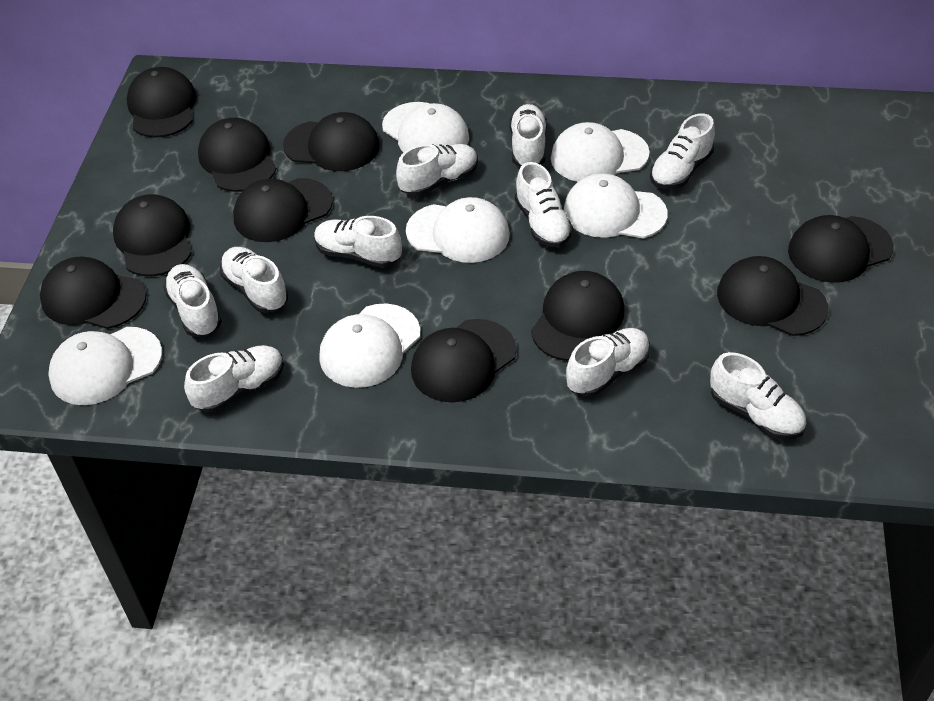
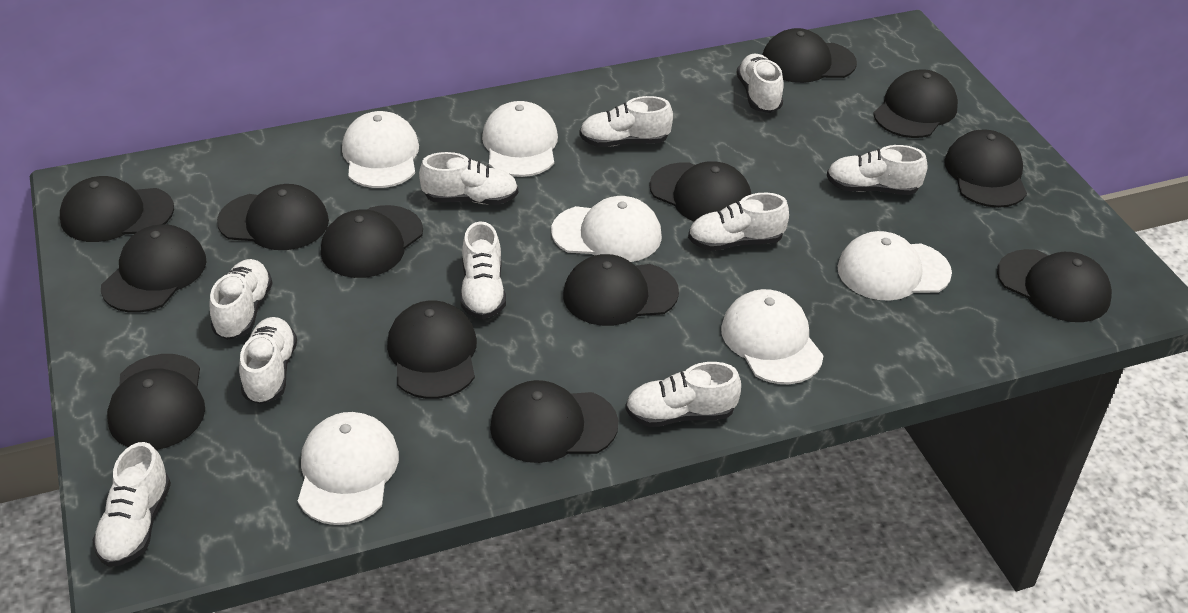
black cap: 10 -> 13

